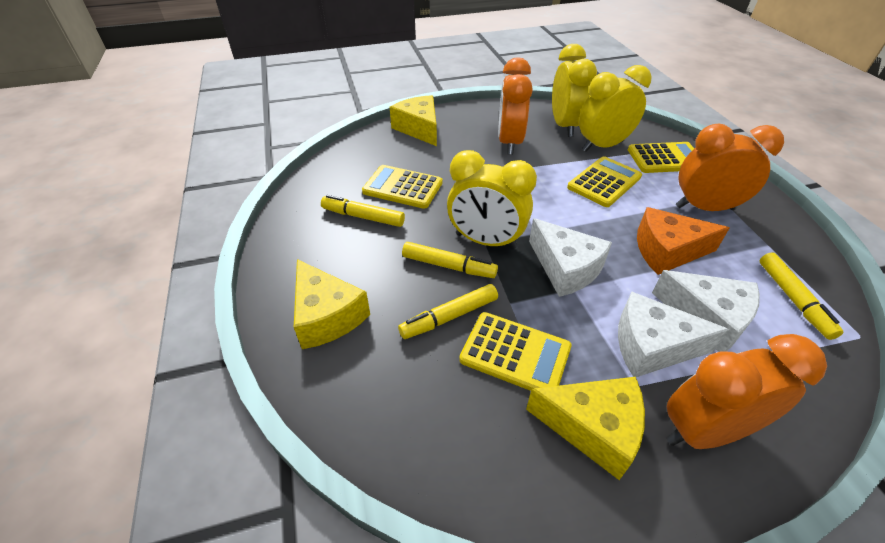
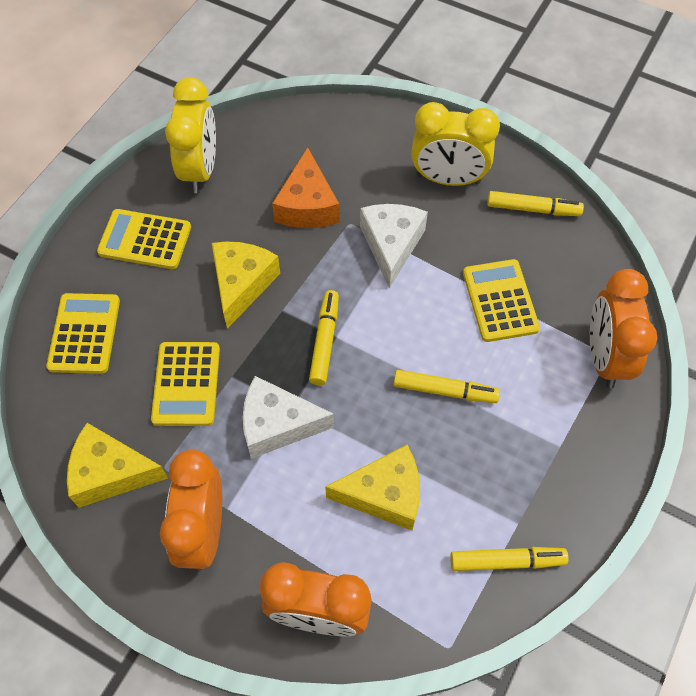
white cheese: 3 -> 2
yellow clock: 3 -> 2

